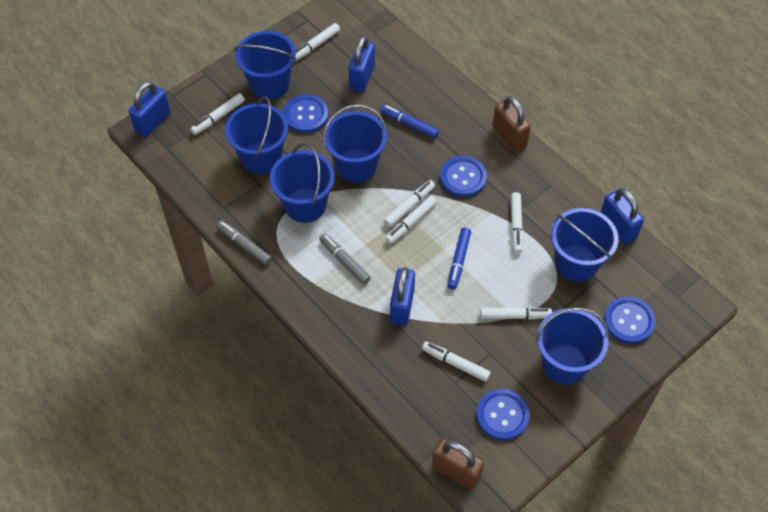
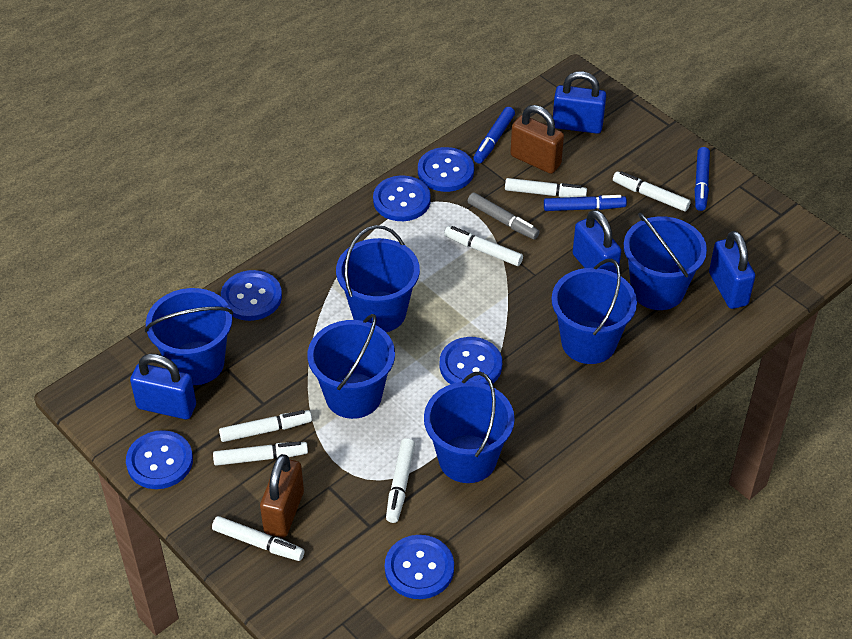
blue button: 4 -> 6
blue marker: 2 -> 3
grey marker: 2 -> 1

